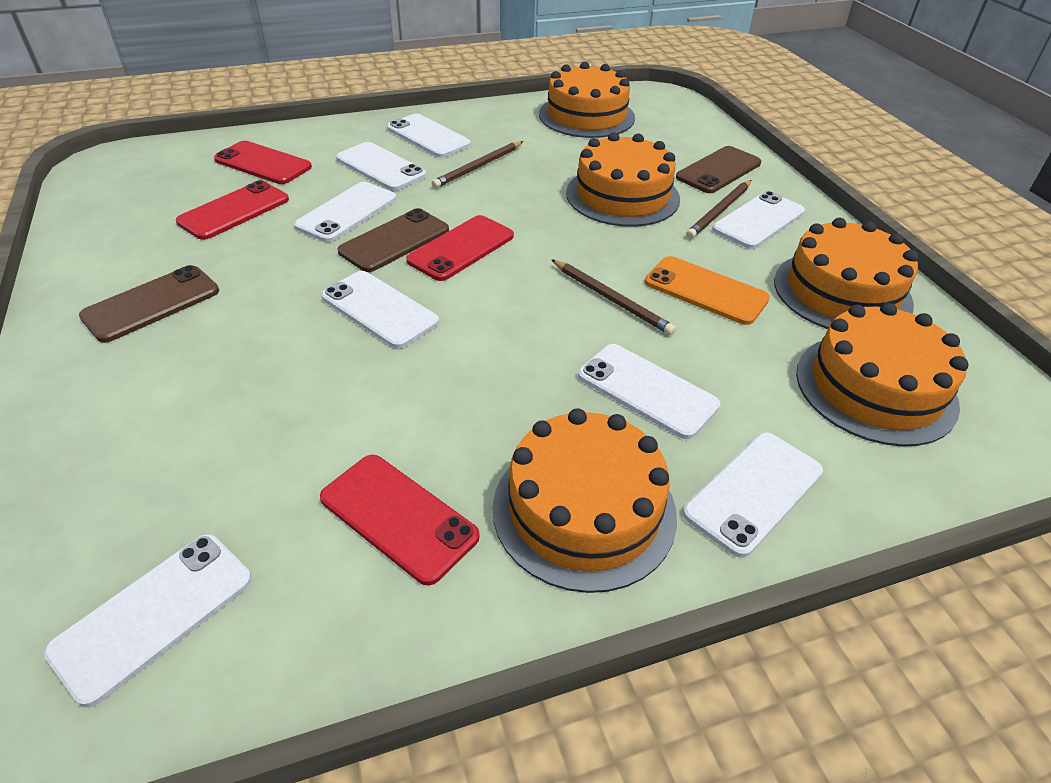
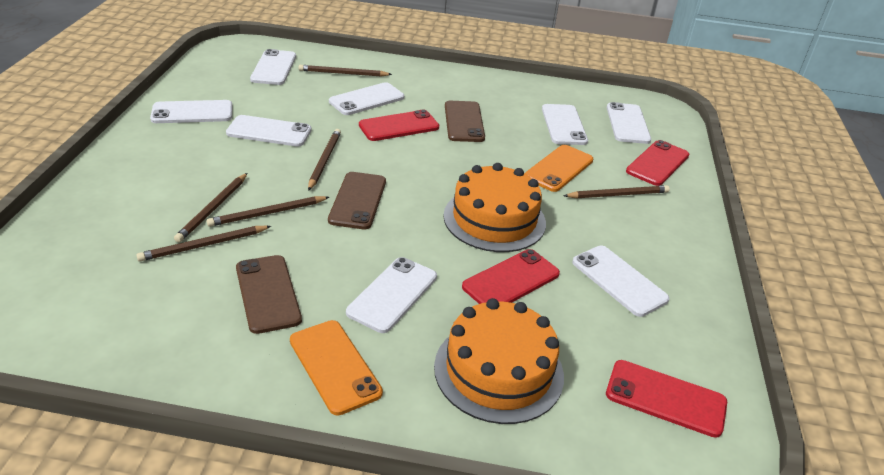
brown pencil: 3 -> 6
orange cake: 5 -> 2
orange phone: 1 -> 2

